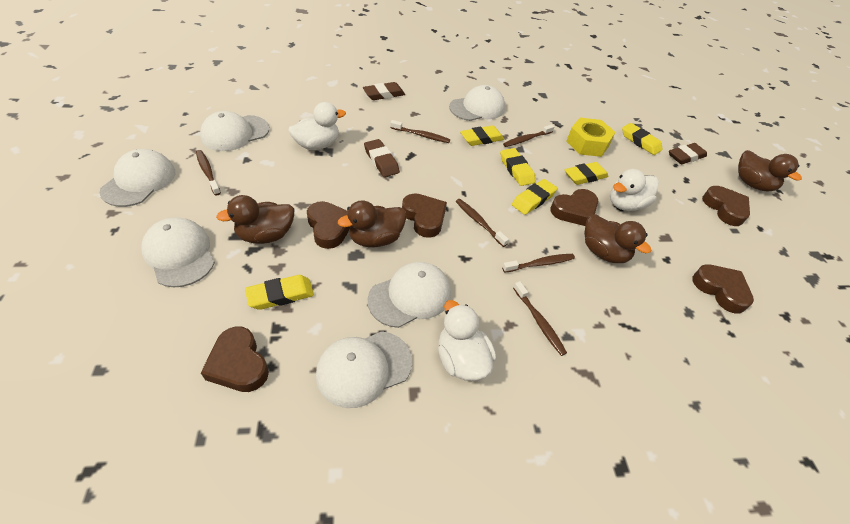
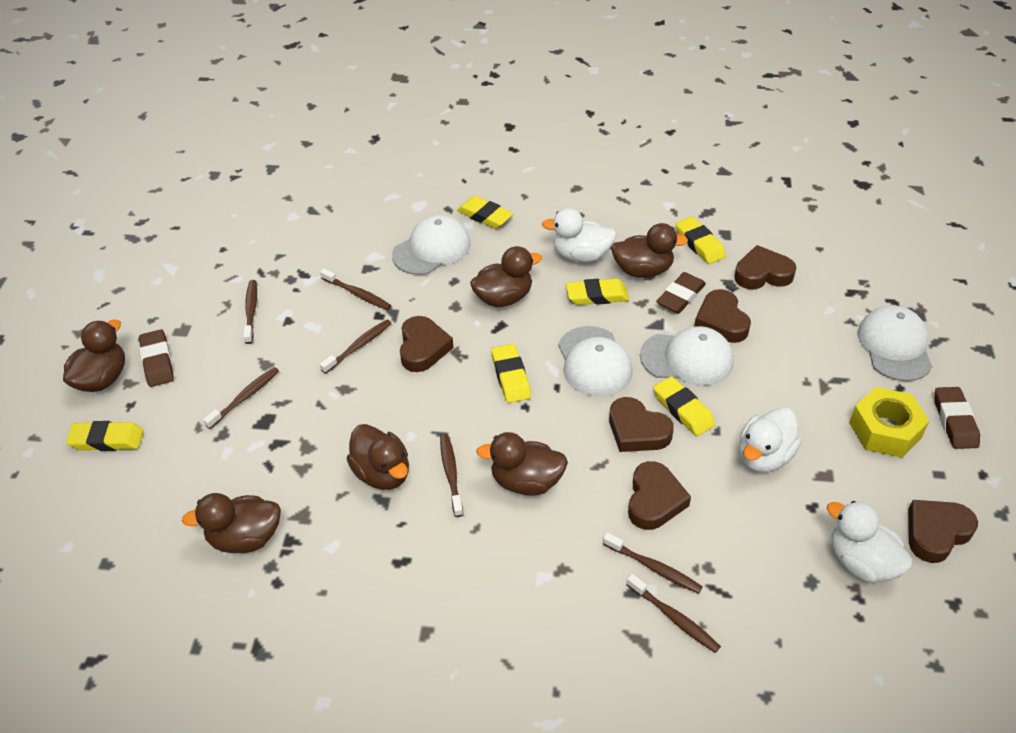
brown duck: 4 -> 6
brown toothbrush: 6 -> 7
white cap: 6 -> 4

